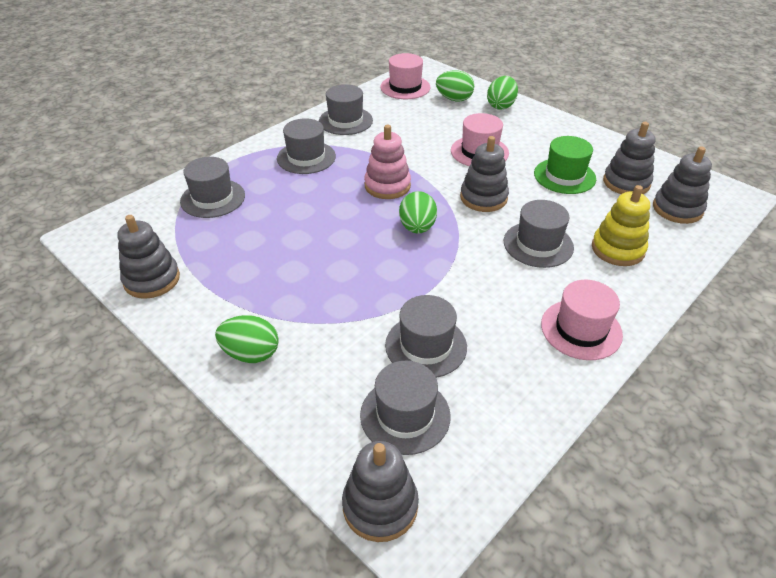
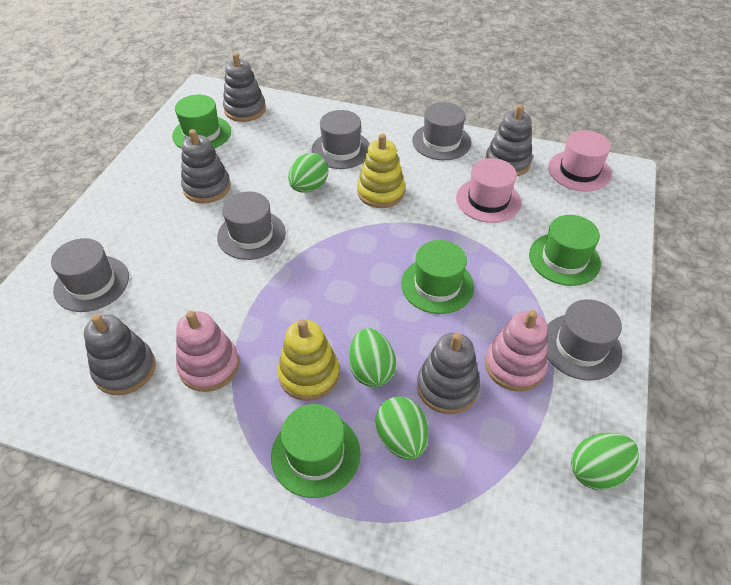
green hat: 1 -> 4
grey hat: 6 -> 5
pink hat: 3 -> 2
pink stacking toy: 1 -> 2
yellow stacking toy: 1 -> 2

